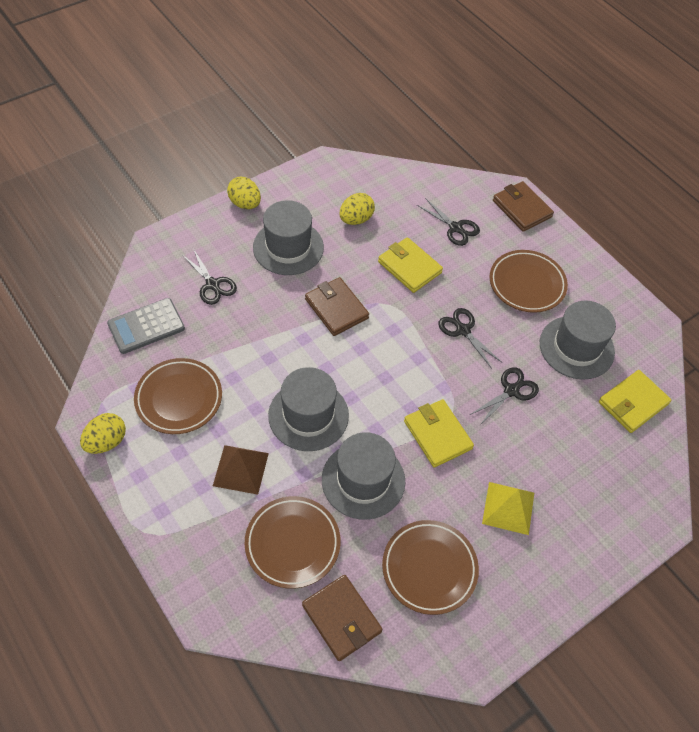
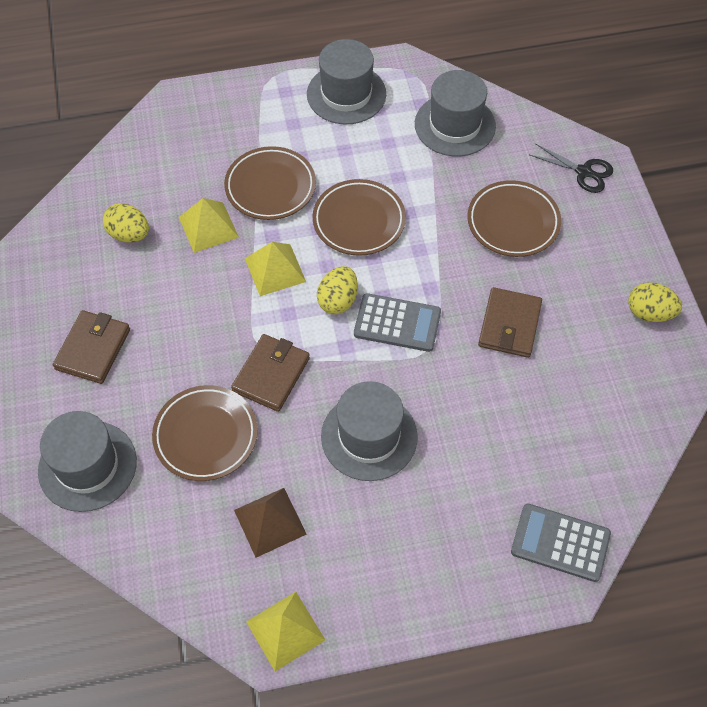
black scissors: 4 -> 1
grey calculator: 1 -> 2
yellow pyramid: 1 -> 3
yellow wallet: 3 -> 0

